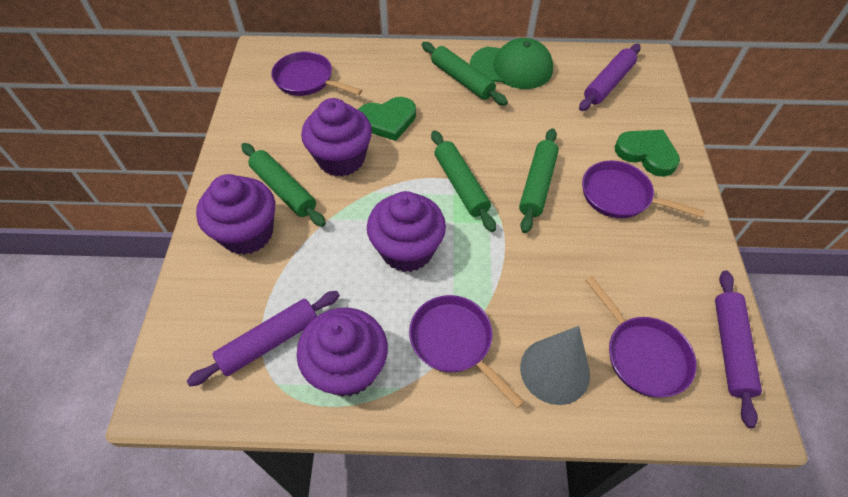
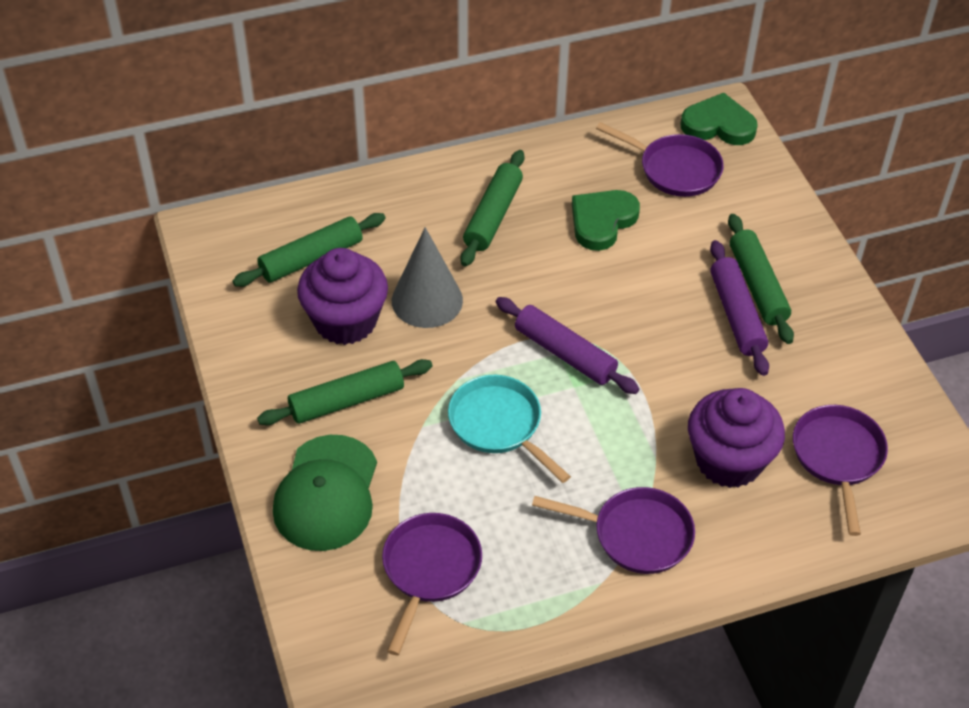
purple cupcake: 4 -> 2
purple rolling pin: 3 -> 2
turquoise pan: 0 -> 1

